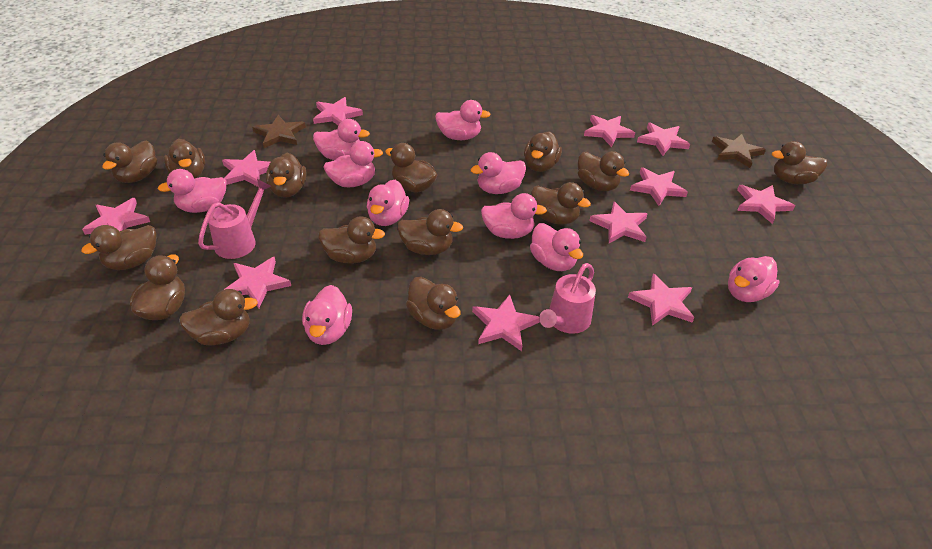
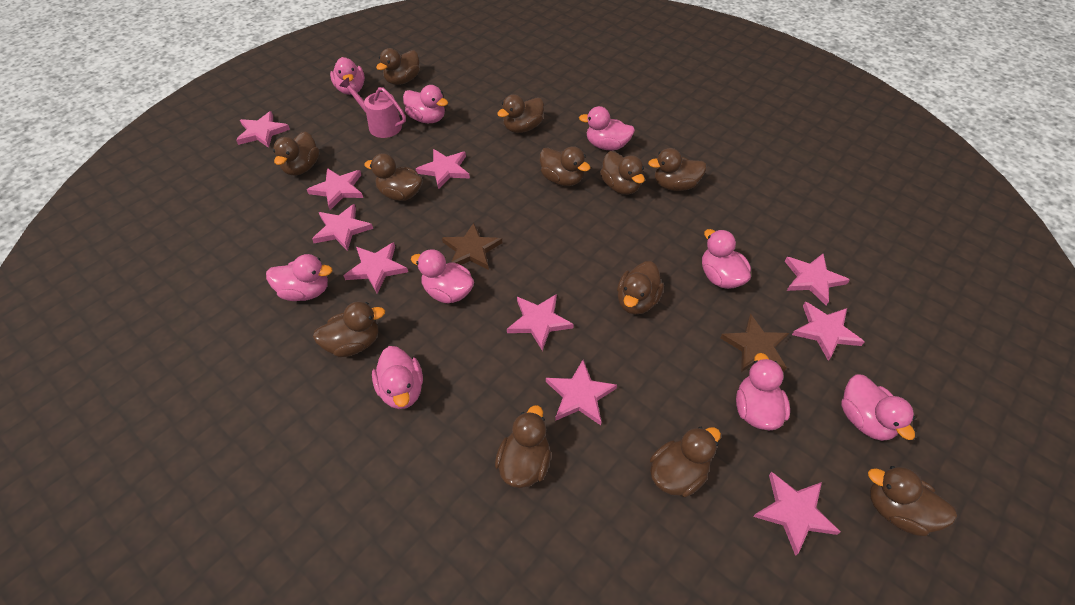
brown duck: 14 -> 12
pink duck: 10 -> 9
pink star: 11 -> 10
pink watering can: 2 -> 1

